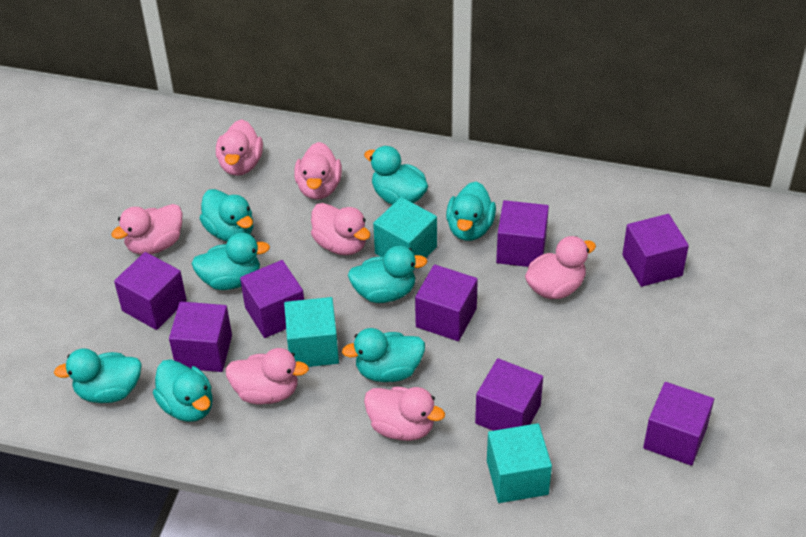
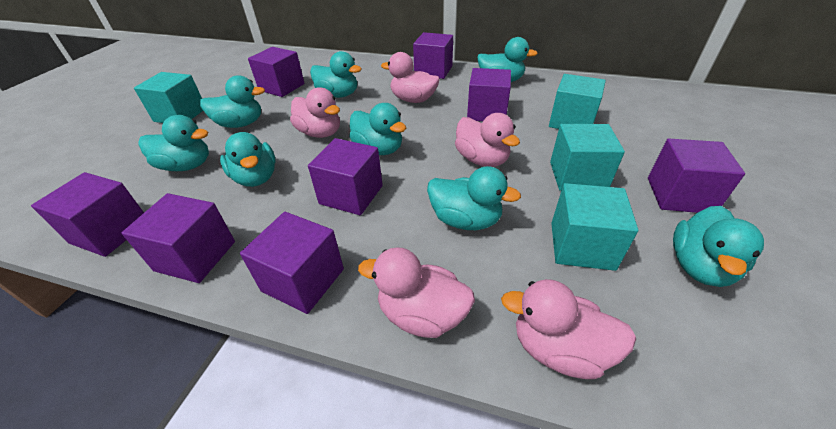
pink duck: 7 -> 5
turquoise cube: 3 -> 4

